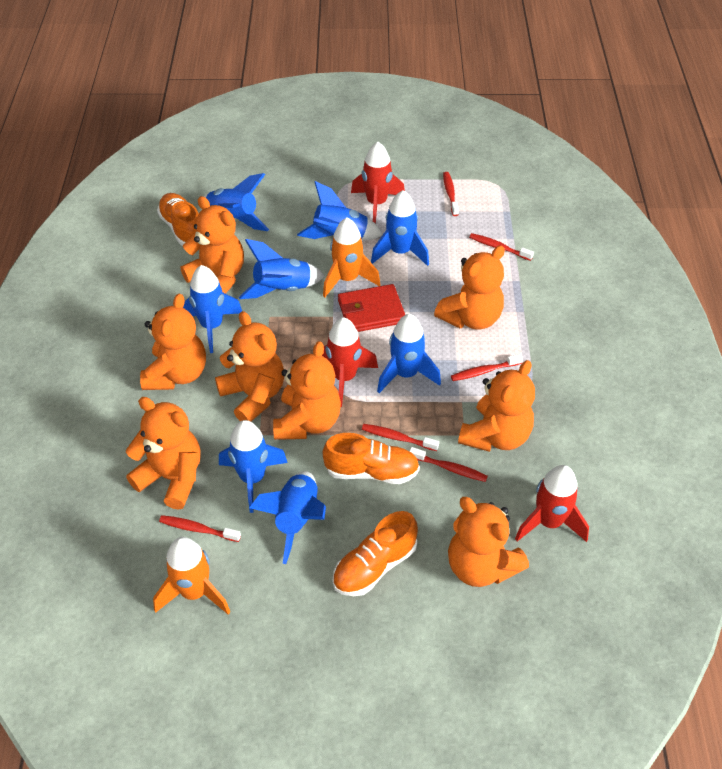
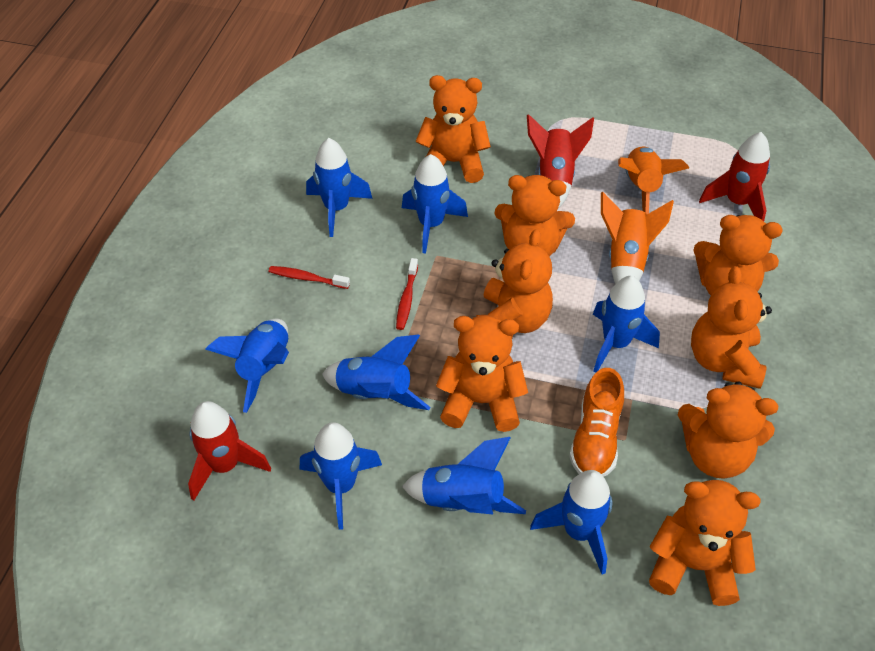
orange shoe: 3 -> 1
red toothbrush: 6 -> 2
red wallet: 1 -> 0

